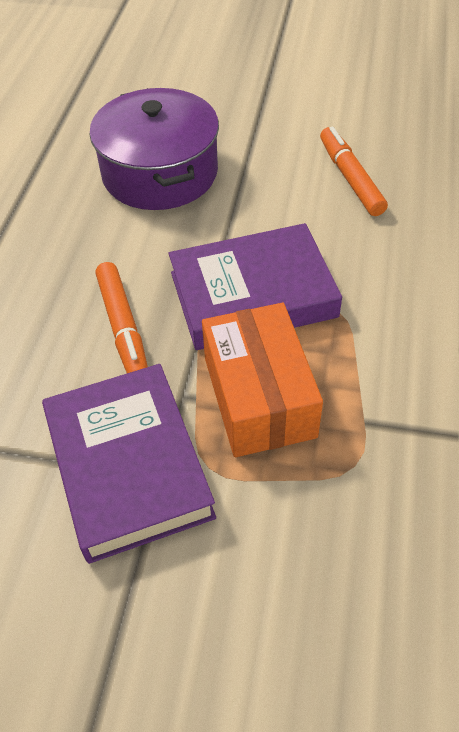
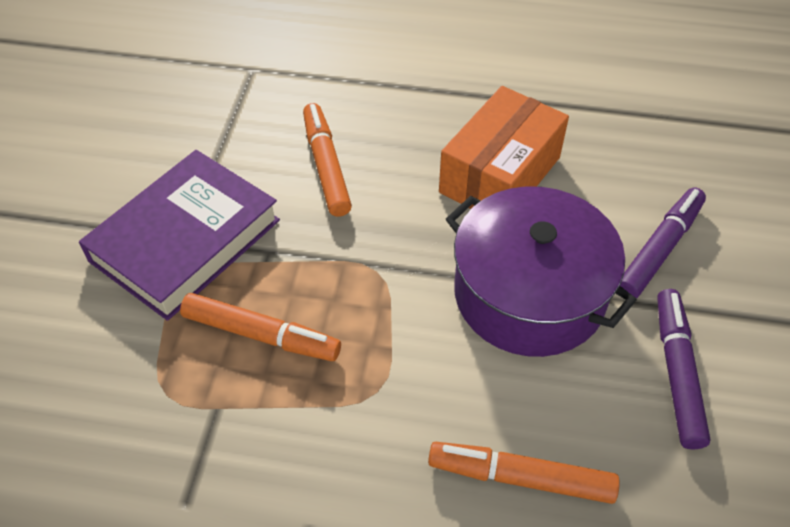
orange marker: 2 -> 3
purple book: 2 -> 1
purple marker: 0 -> 2

